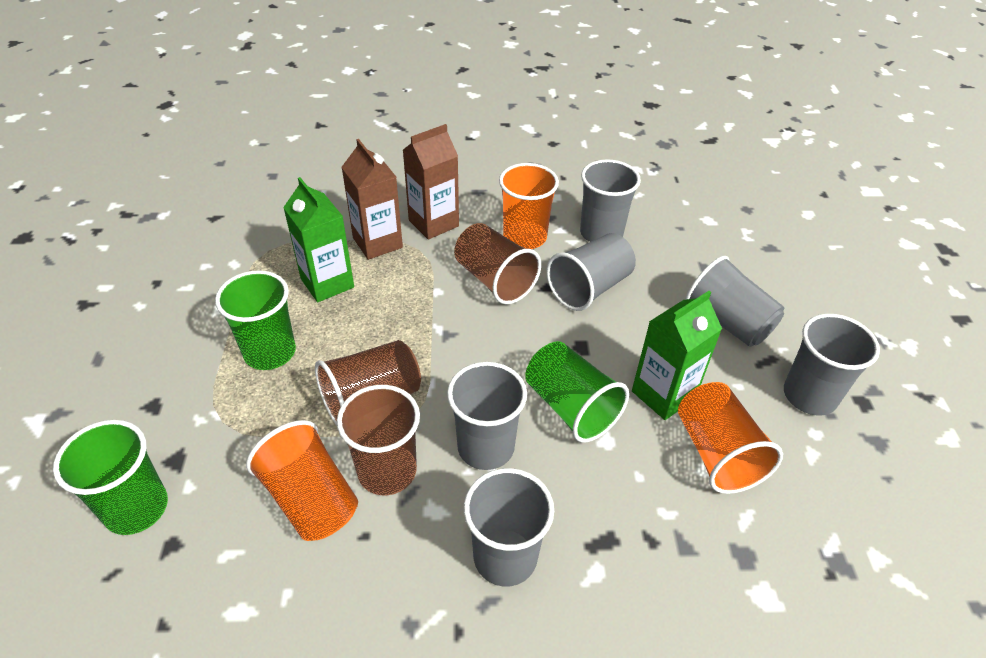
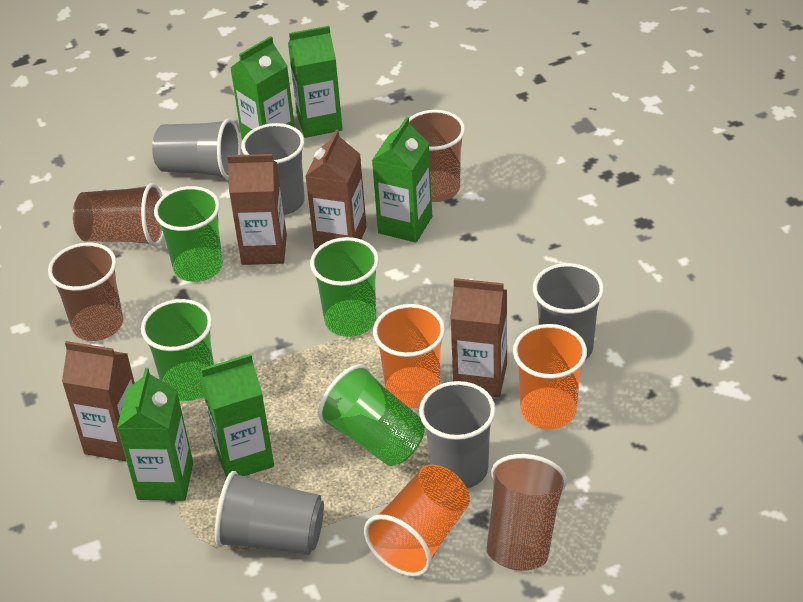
brown carton: 2 -> 4
brown cup: 3 -> 4
green carton: 2 -> 5
green cup: 3 -> 4
grey cup: 6 -> 5

